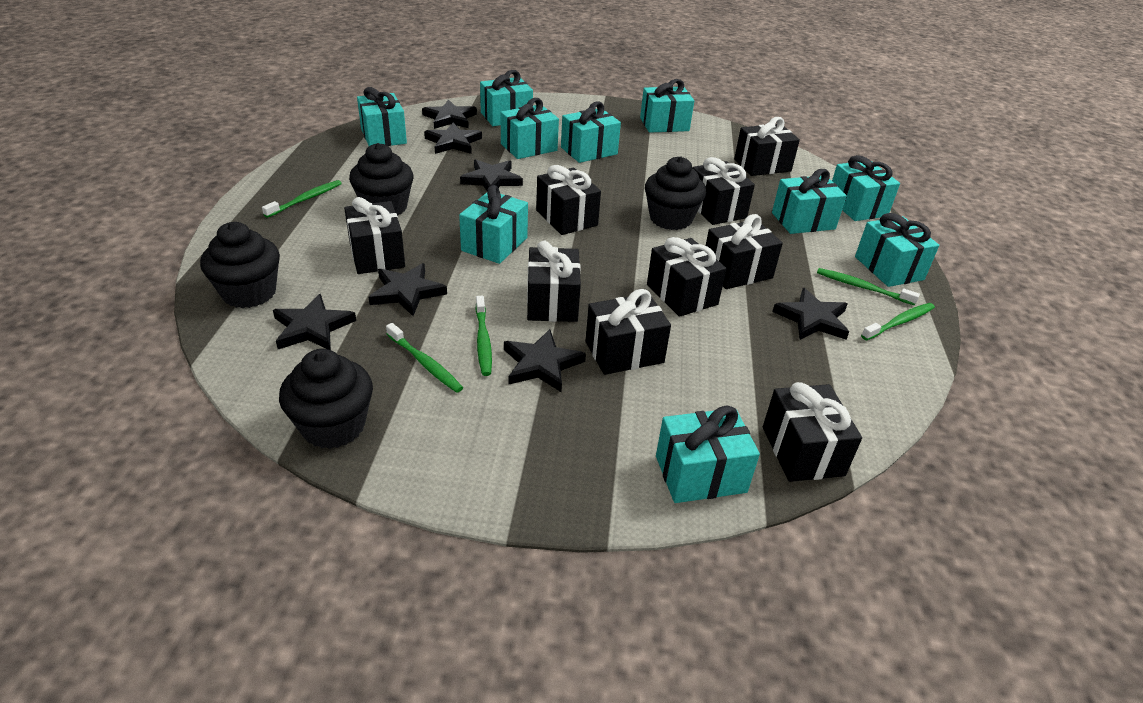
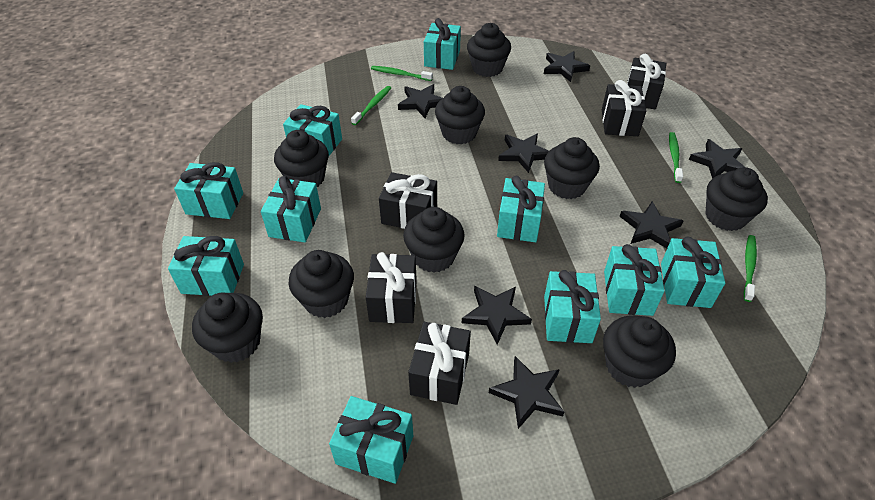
black cupcake: 4 -> 9
black gift: 9 -> 5
green toothbrush: 5 -> 4

